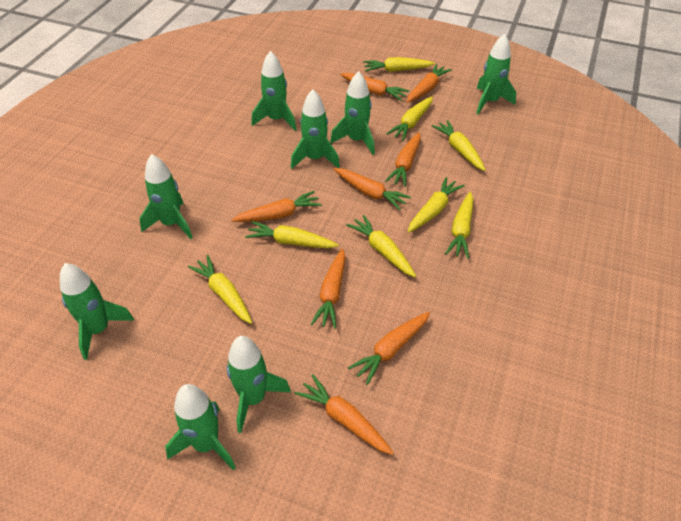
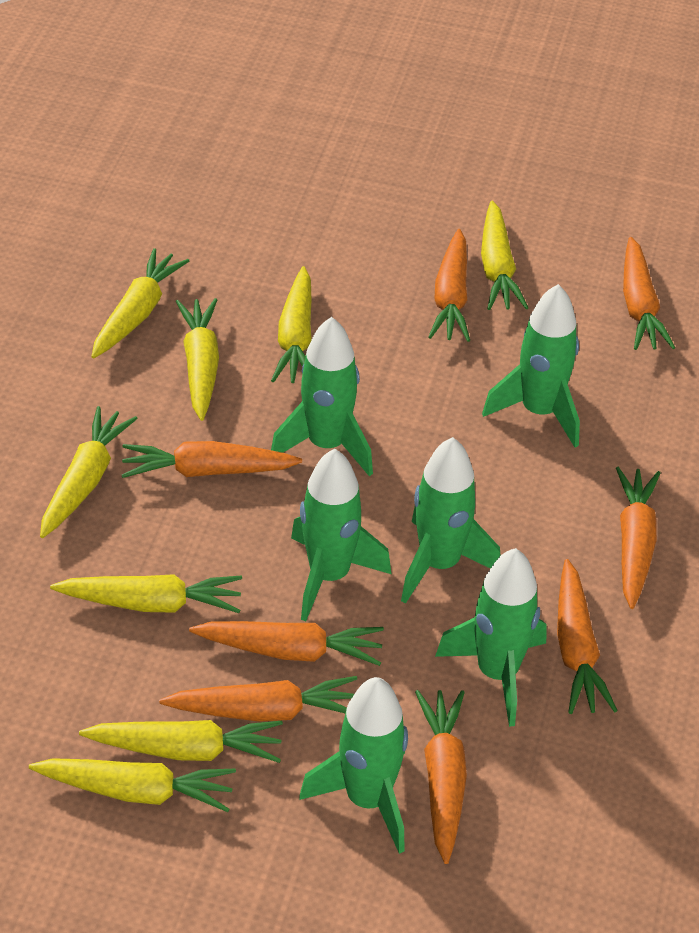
green rocket: 8 -> 6

